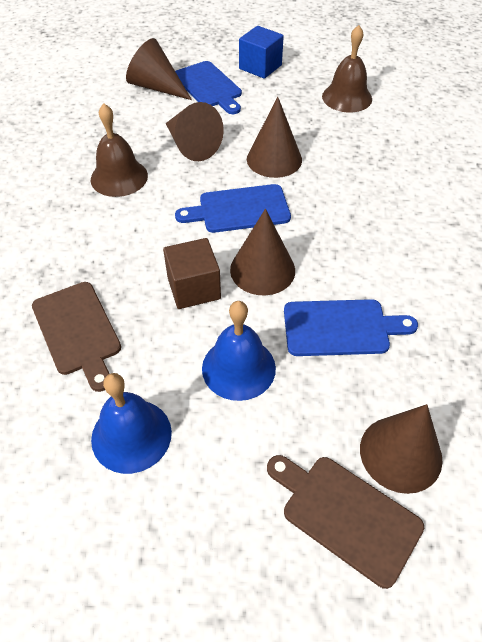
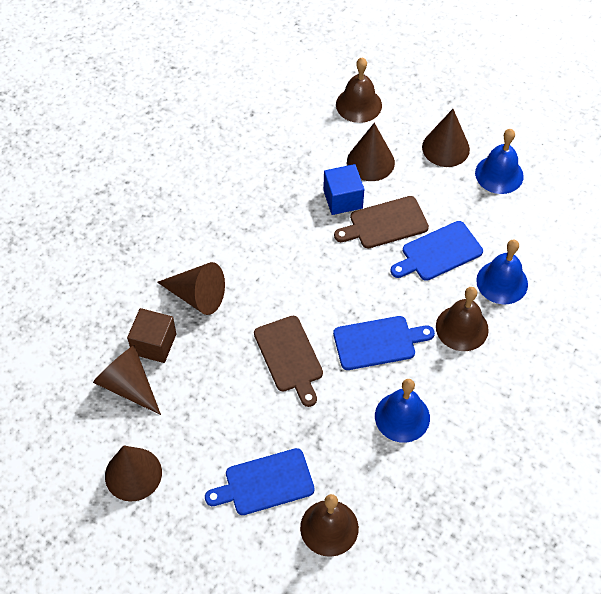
blue bell: 2 -> 3
brown bell: 2 -> 3

